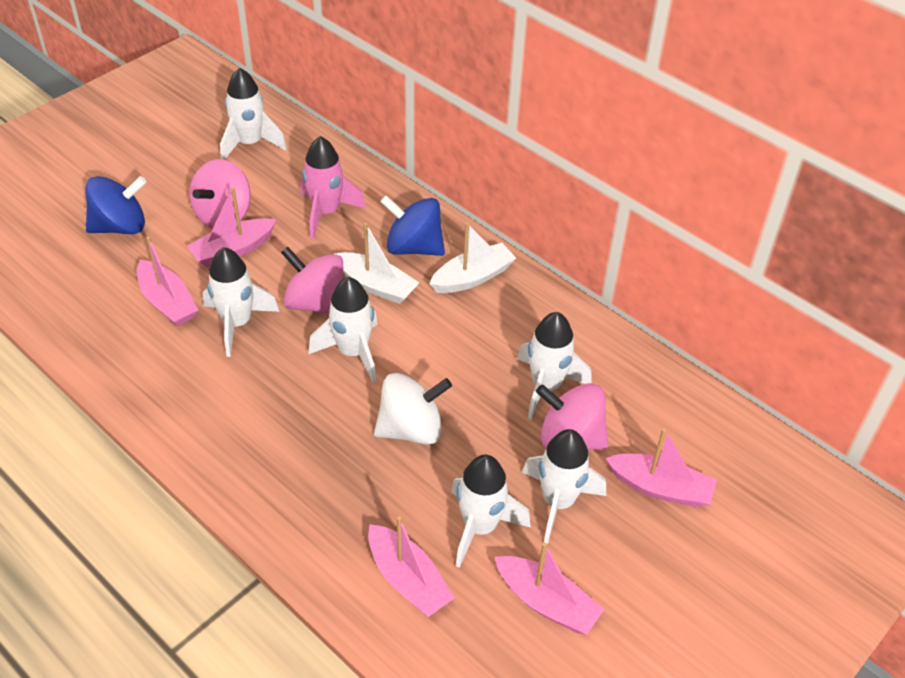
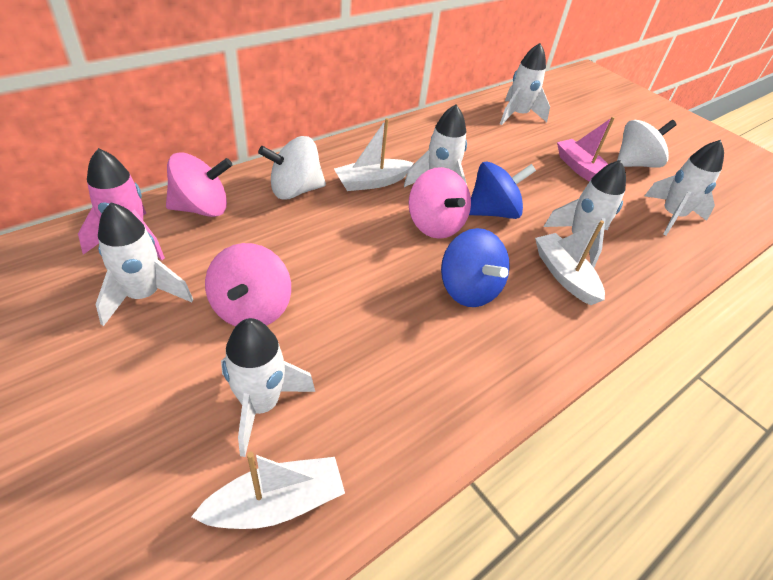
pink boat: 5 -> 1
white boat: 2 -> 3
white spinning top: 1 -> 2

